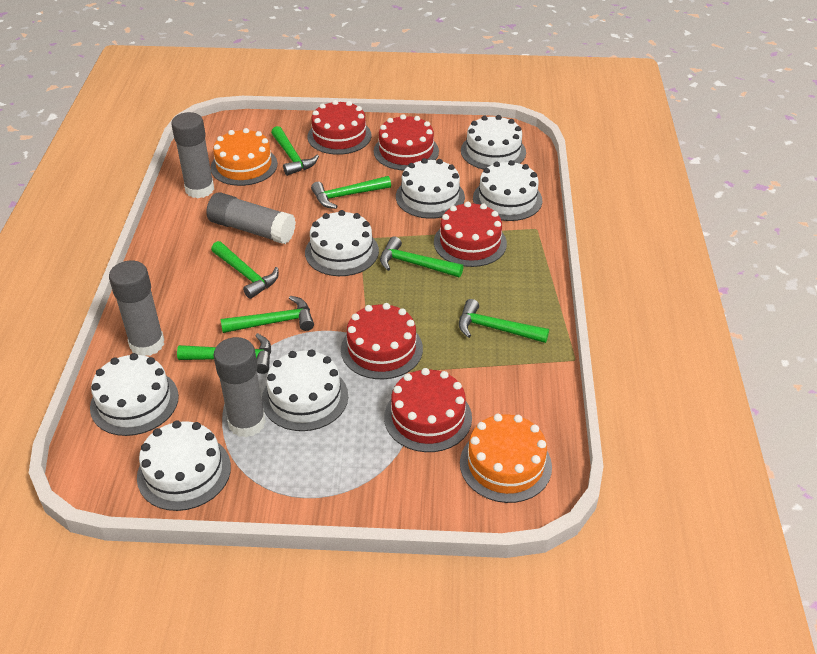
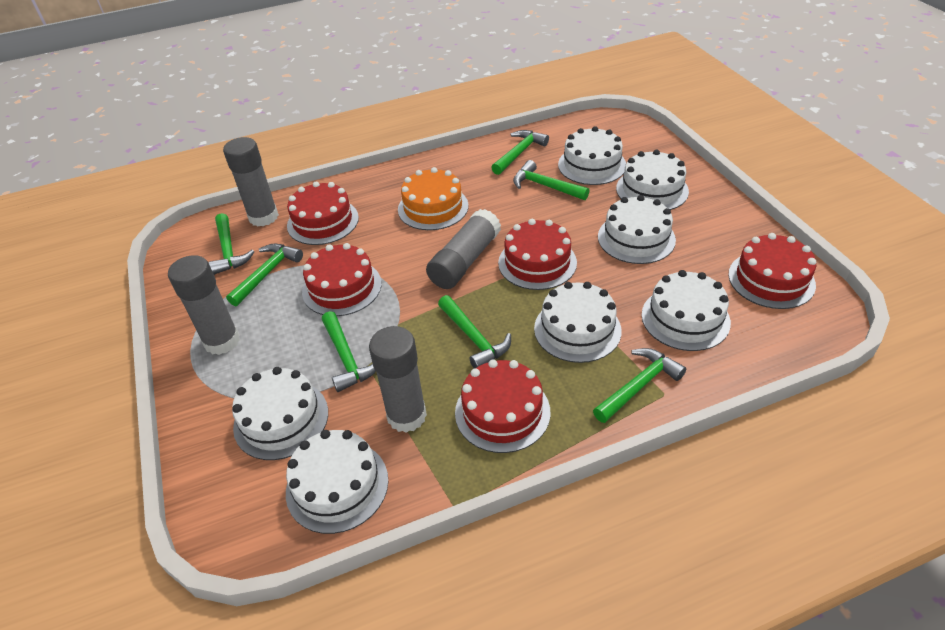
orange cake: 2 -> 1

